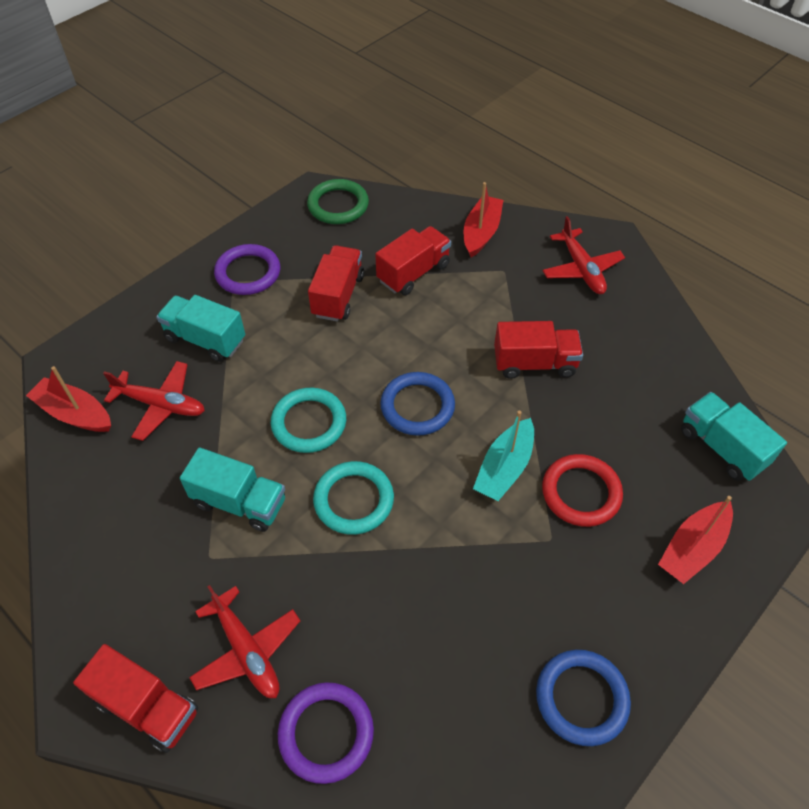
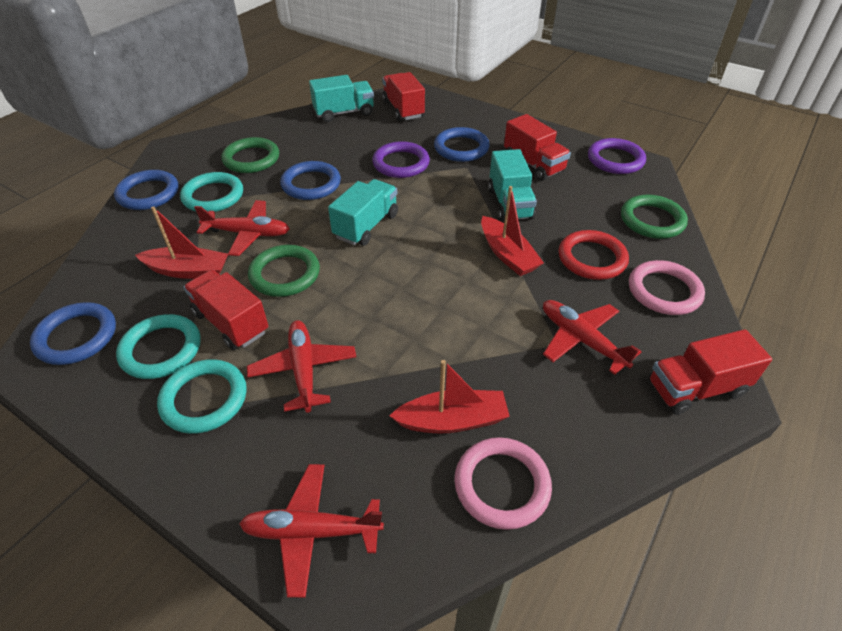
blue ring: 2 -> 4
green ring: 1 -> 3
pink ring: 0 -> 2
red plane: 3 -> 4
turquoise boat: 1 -> 0
turquoise ring: 2 -> 3

